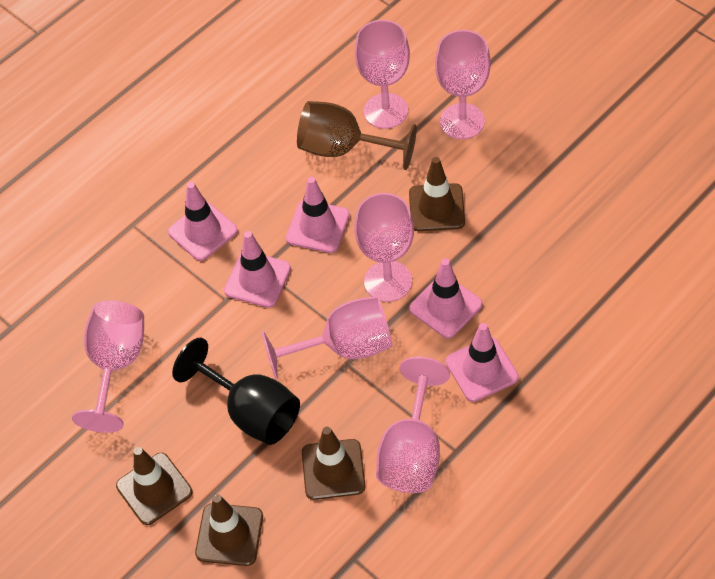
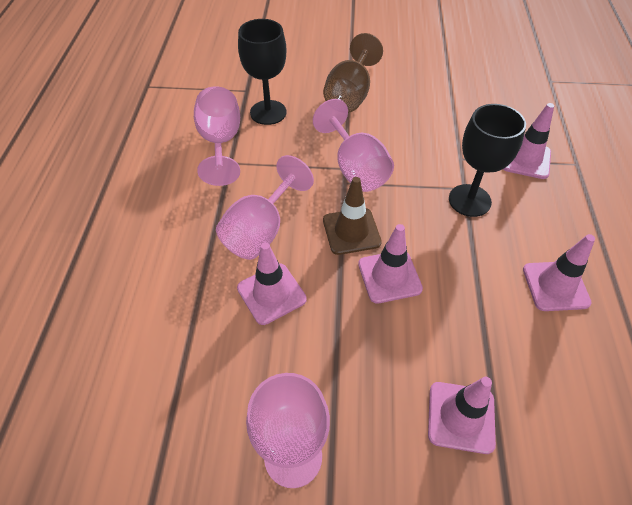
black goblet: 1 -> 2
brown traffic cone: 4 -> 1
pink goblet: 6 -> 4

